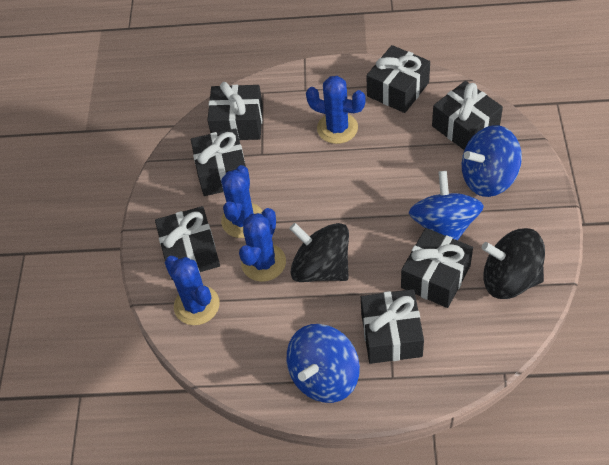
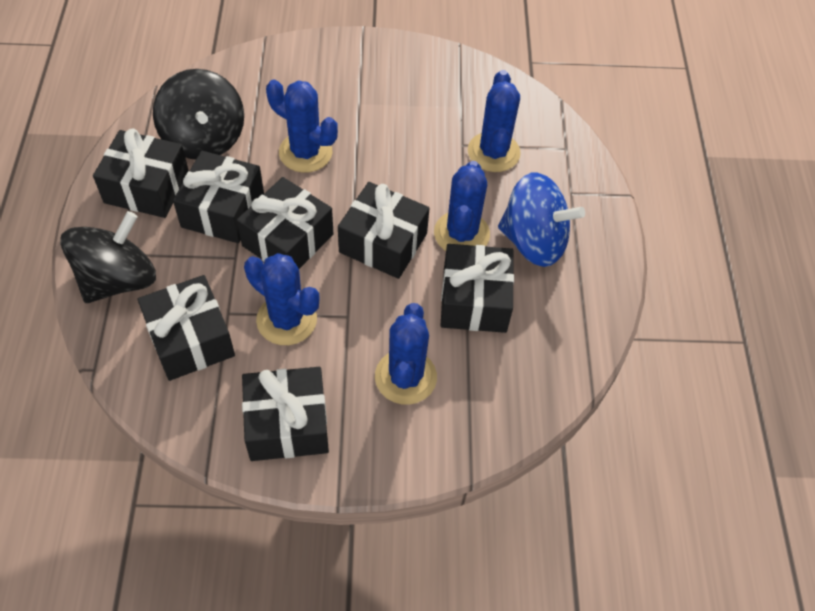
blue cactus: 4 -> 5
blue spinning top: 3 -> 1

